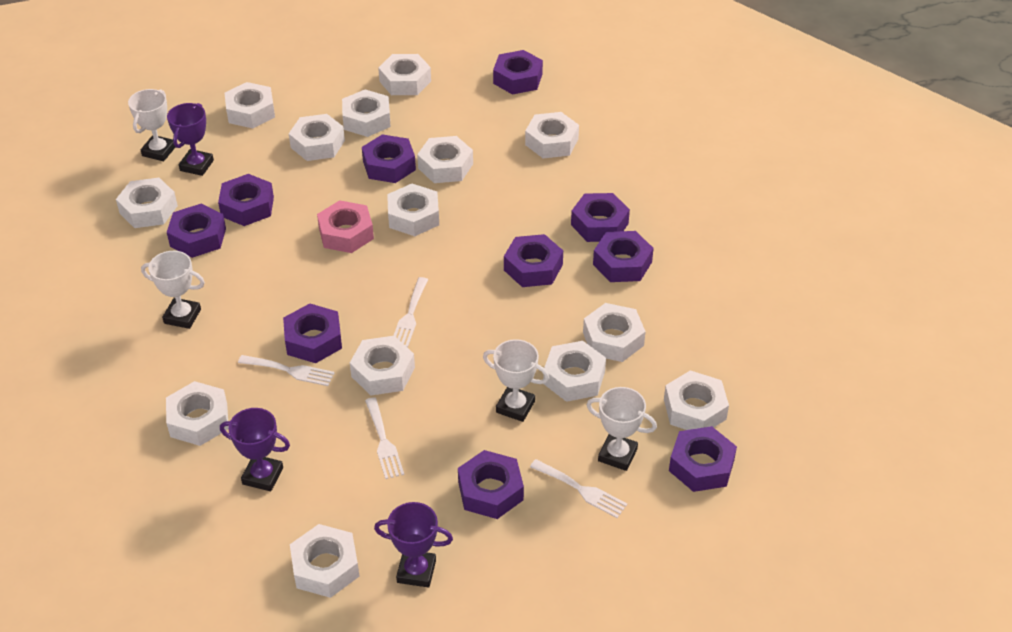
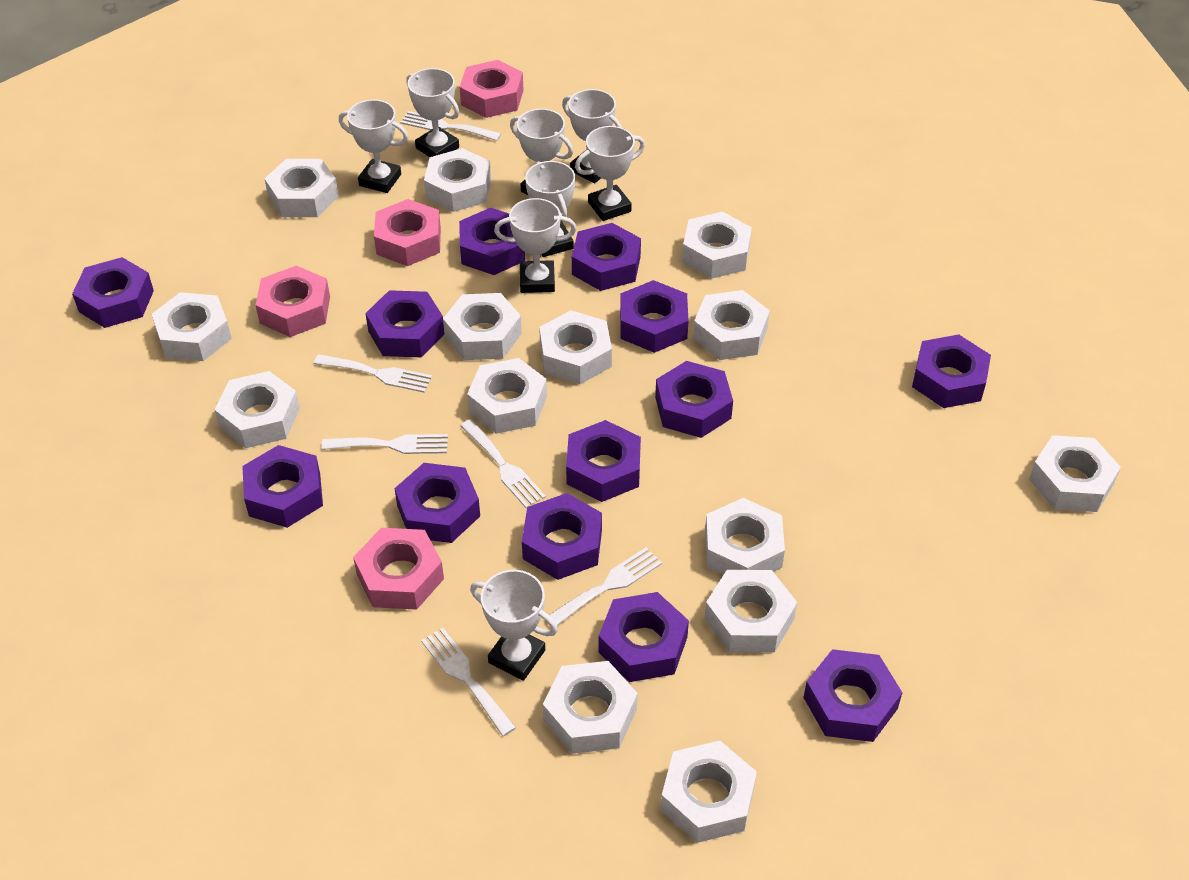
pink nut: 1 -> 4
purple nut: 10 -> 13
purple trophy: 3 -> 0
white fork: 4 -> 6
white trophy: 4 -> 8

